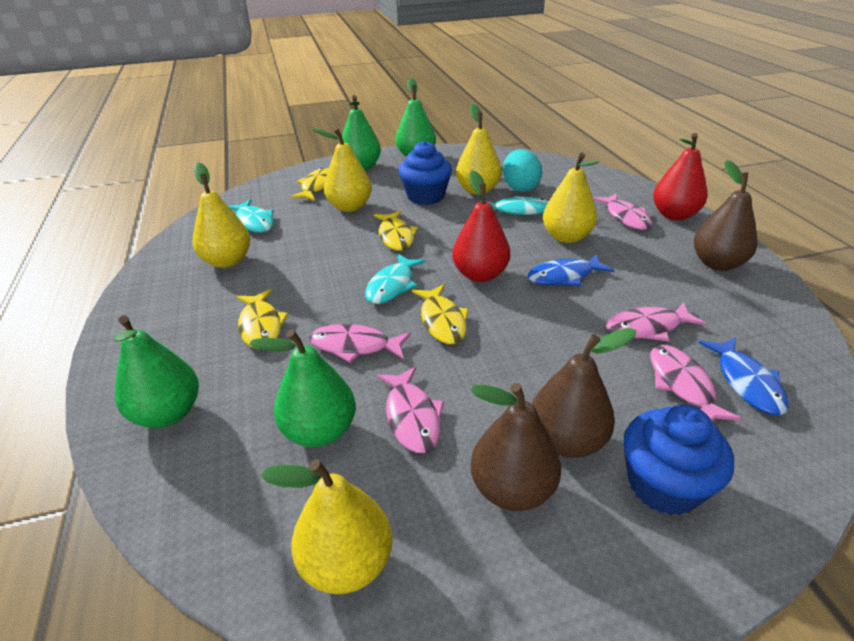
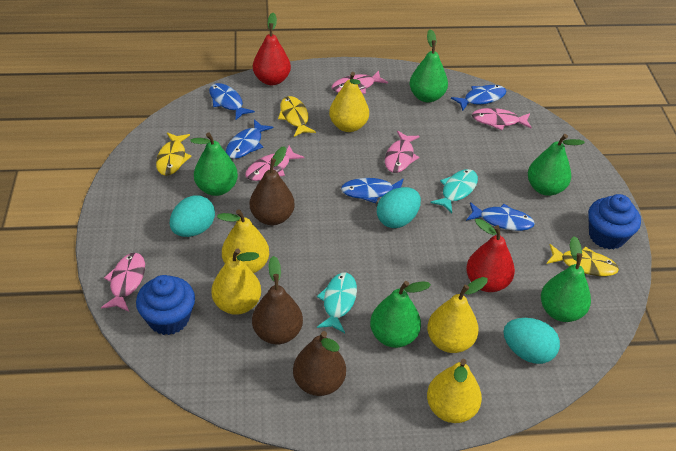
blue fish: 2 -> 5
green pear: 4 -> 5
turquoise egg: 1 -> 3
turquoise fish: 3 -> 2
yellow fish: 4 -> 3

